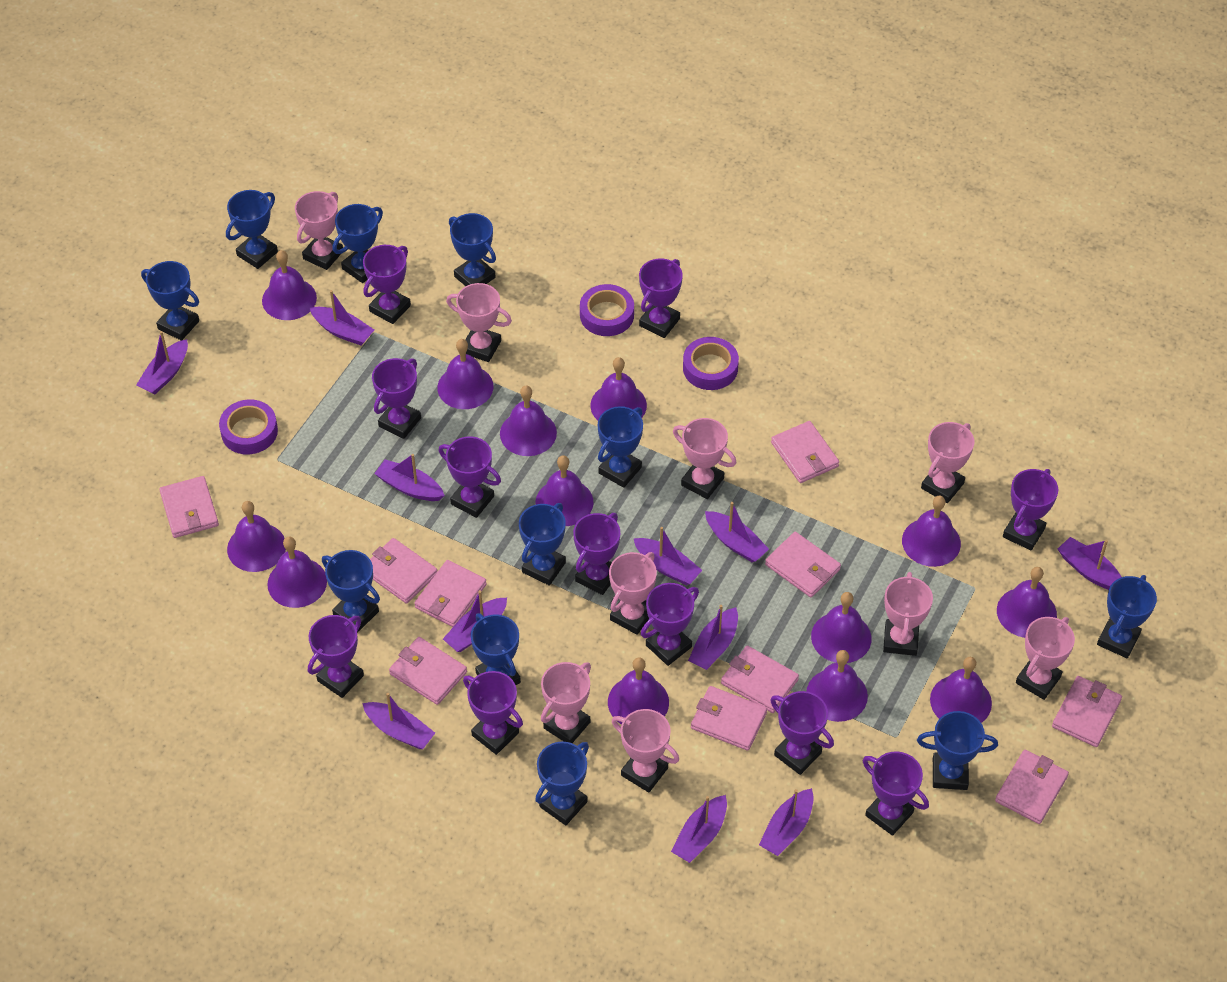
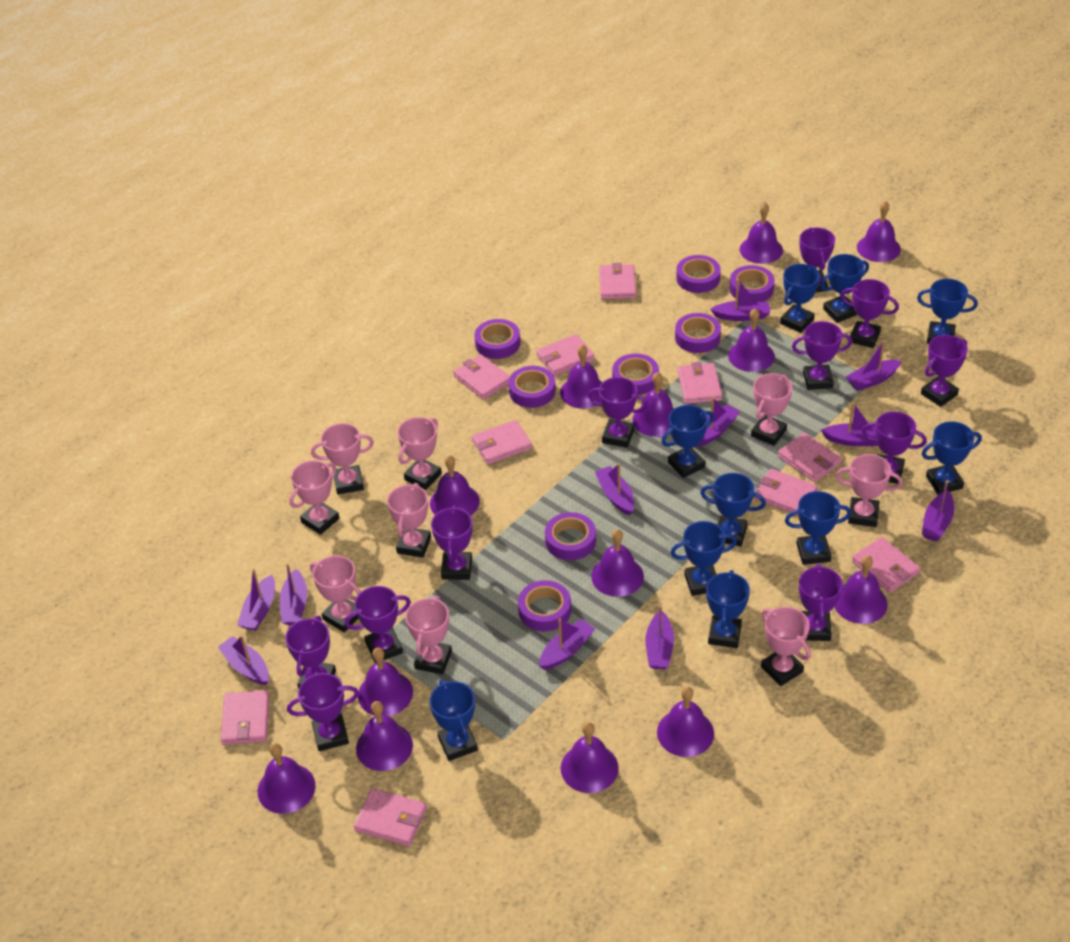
blue trophy: 11 -> 10
purple tape: 3 -> 8

